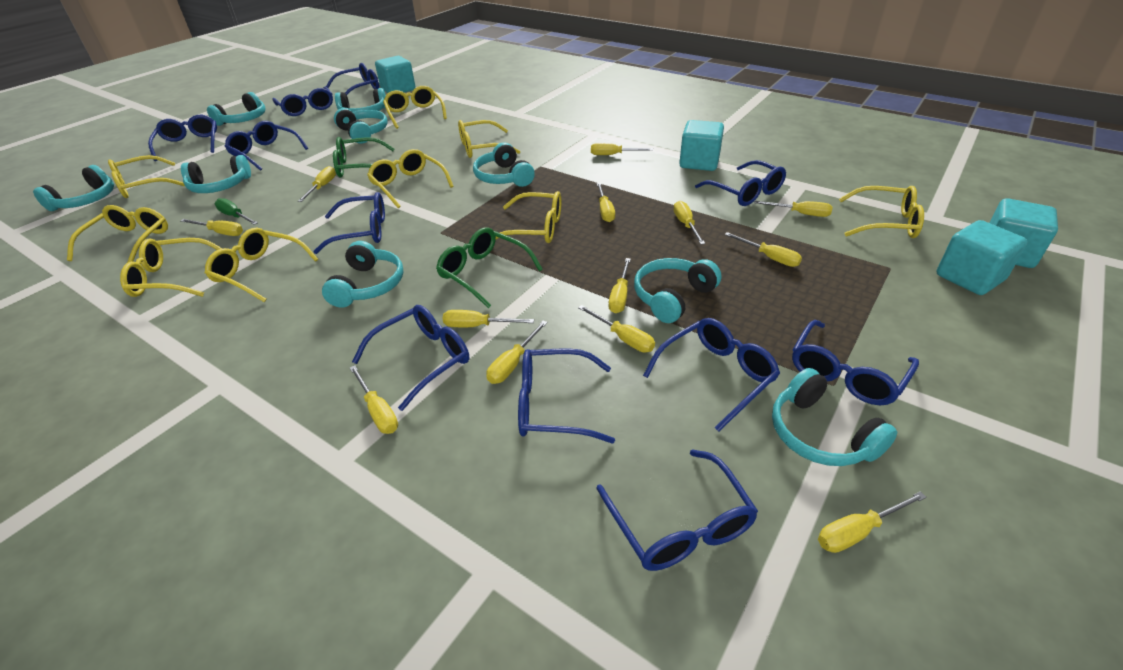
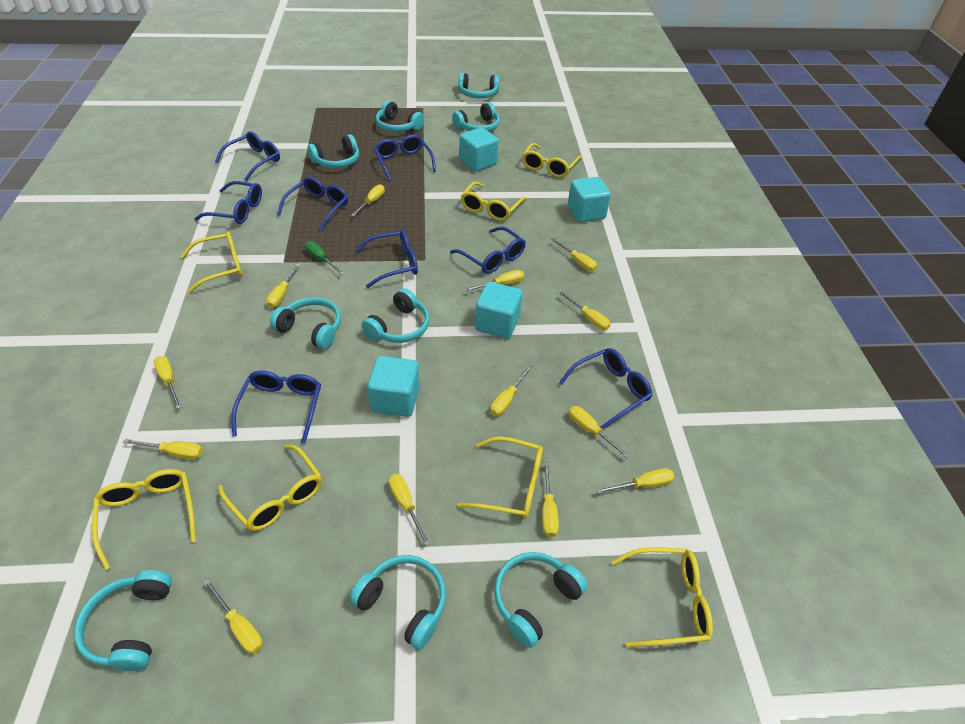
blue glasses: 11 -> 8
green glasses: 2 -> 0
yellow glasses: 9 -> 7

